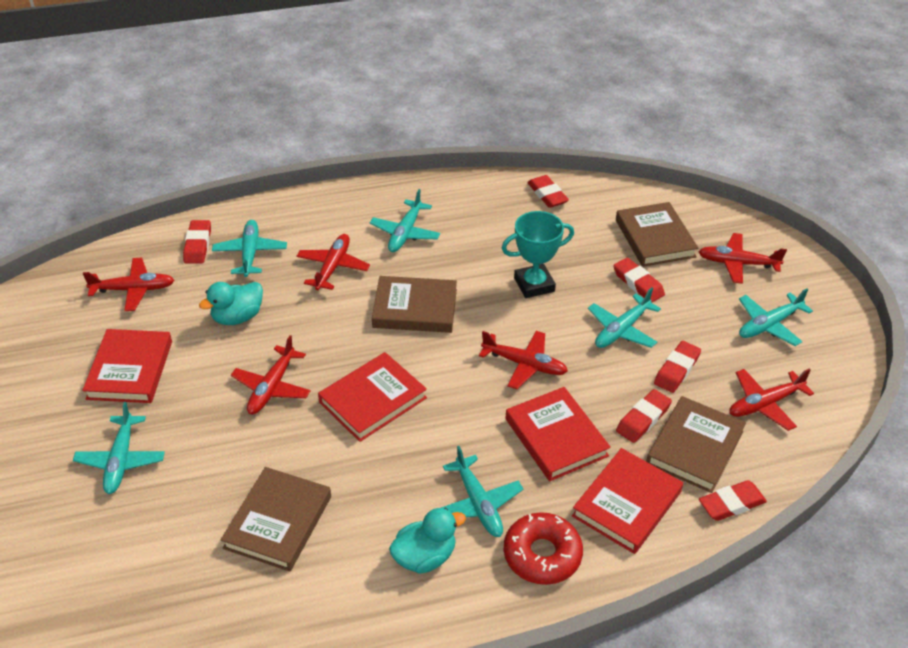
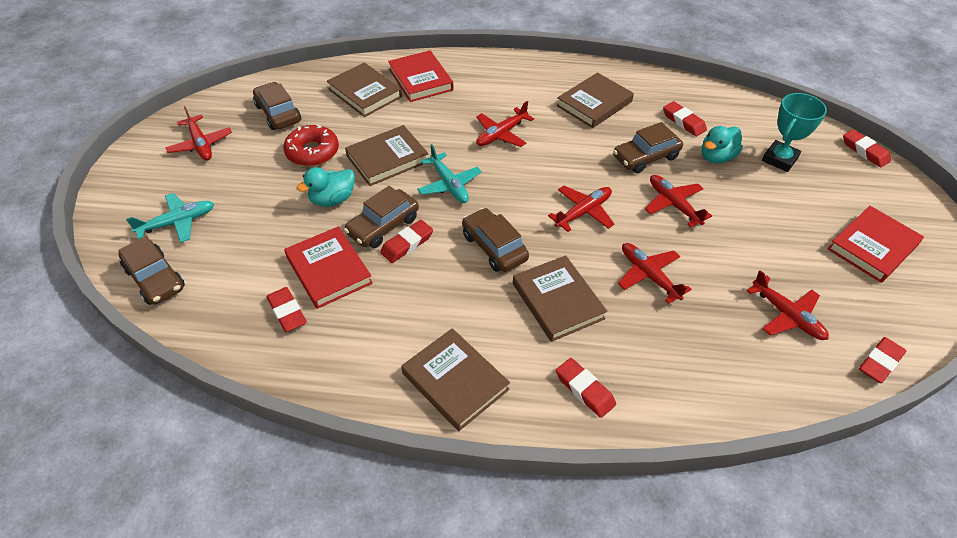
brown book: 4 -> 5
brown car: 0 -> 5
red book: 4 -> 3
turquoise plane: 6 -> 2

